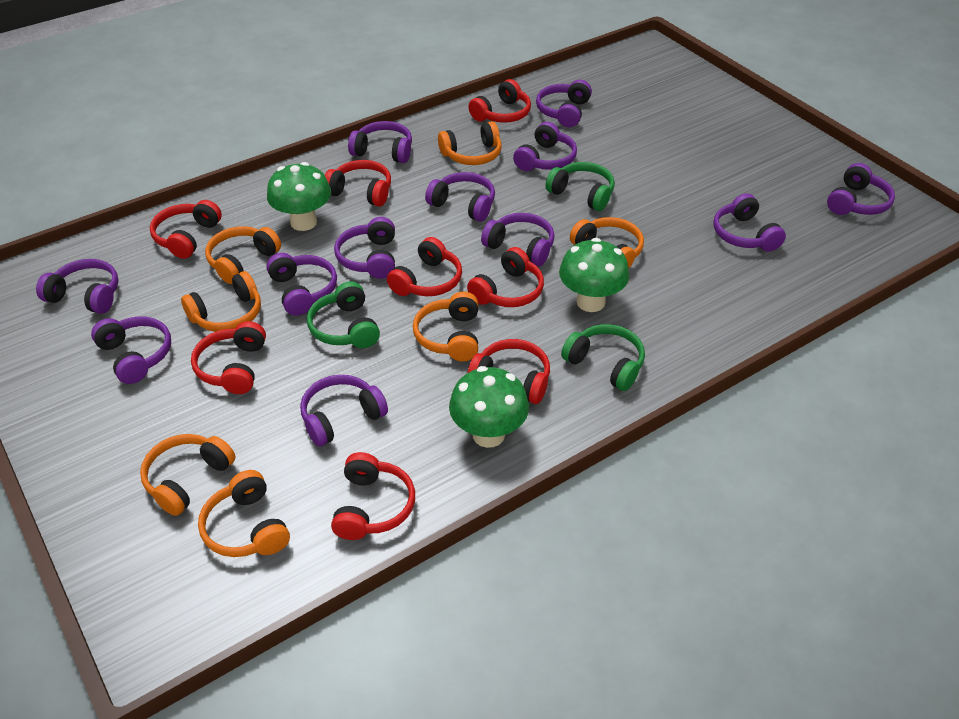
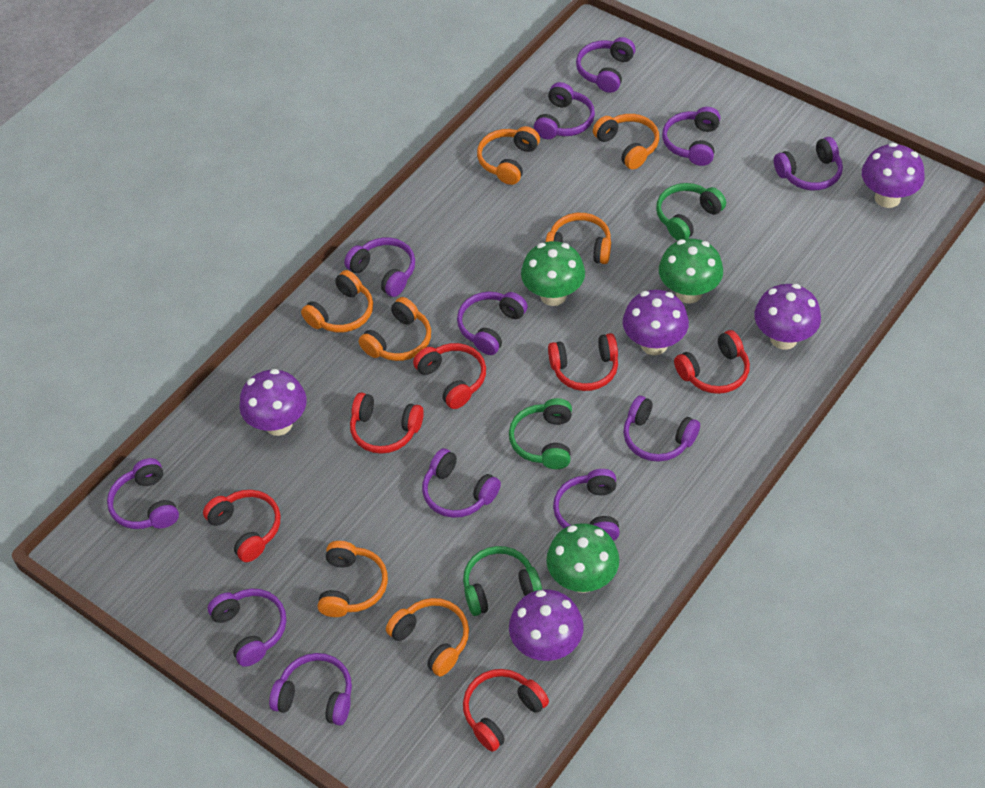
purple mushroom: 0 -> 5
red headphones: 8 -> 6

